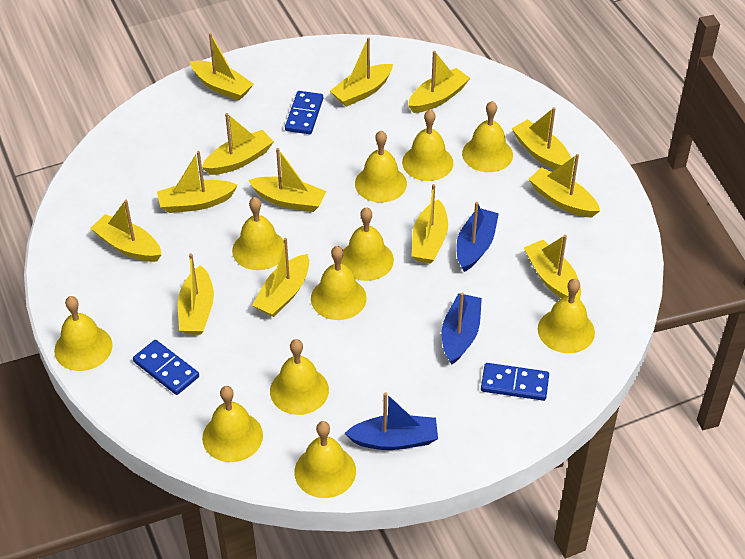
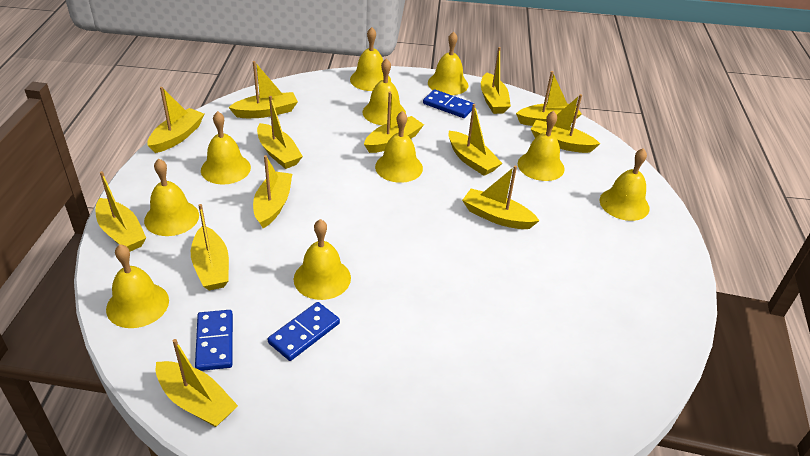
blue boat: 3 -> 0
yellow bell: 11 -> 10

